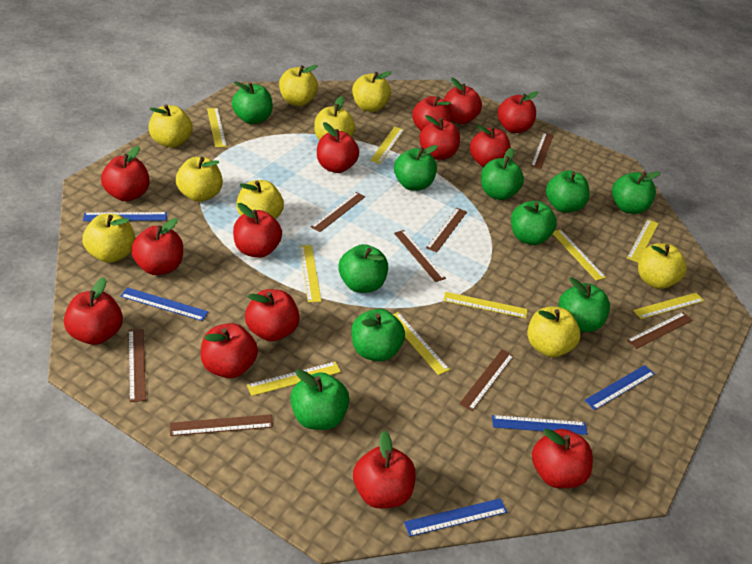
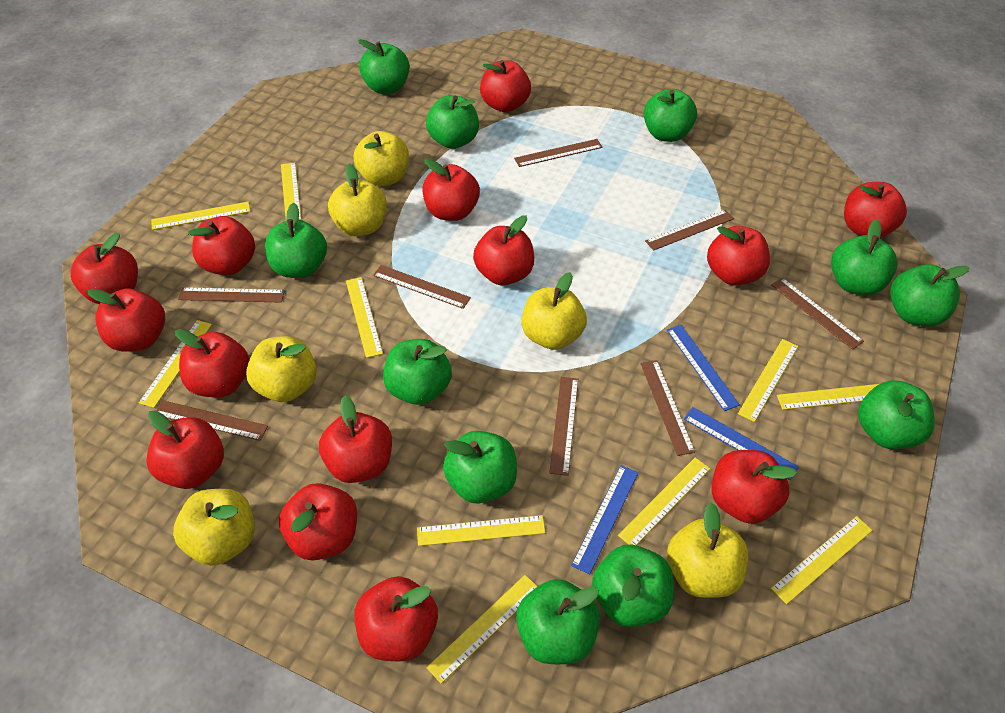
blue ruler: 5 -> 3
green apple: 10 -> 11
yellow apple: 9 -> 6
yellow ruler: 9 -> 10

